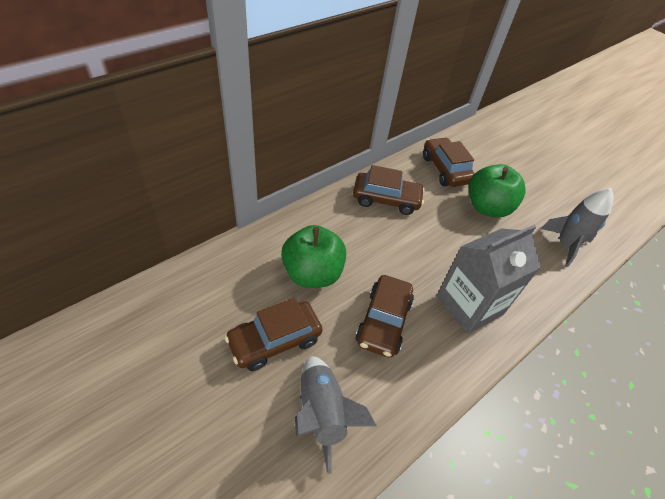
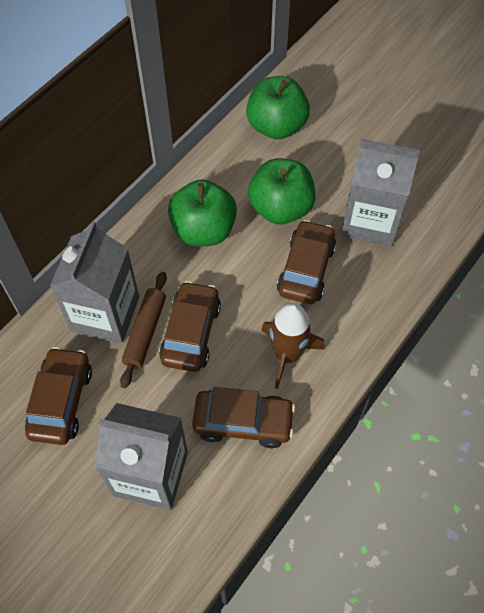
brown rocket: 0 -> 1
brown rolling pin: 0 -> 1
green apple: 2 -> 3
grey carton: 1 -> 3
grey rocket: 2 -> 0

